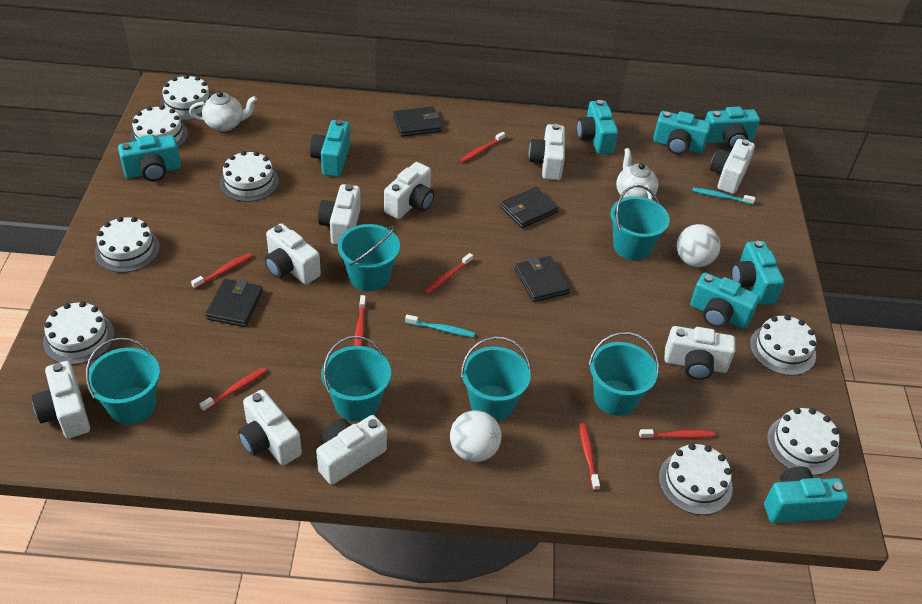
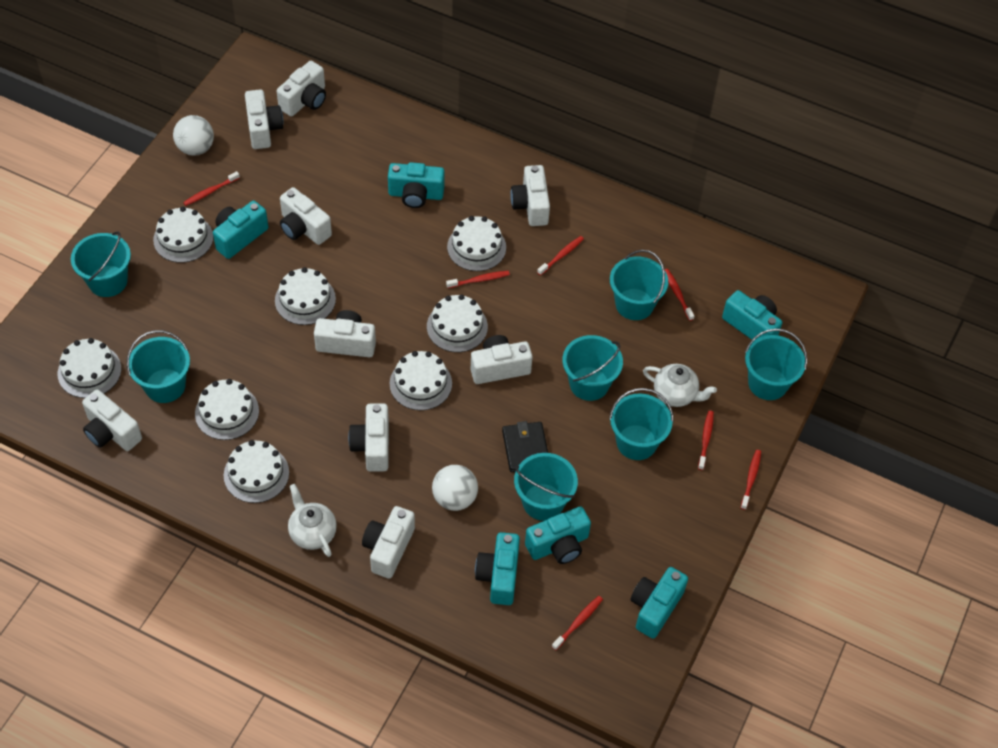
black wallet: 4 -> 1
turquoise bucket: 6 -> 7
turquoise camera: 8 -> 6
turquoise toothbrush: 2 -> 0

